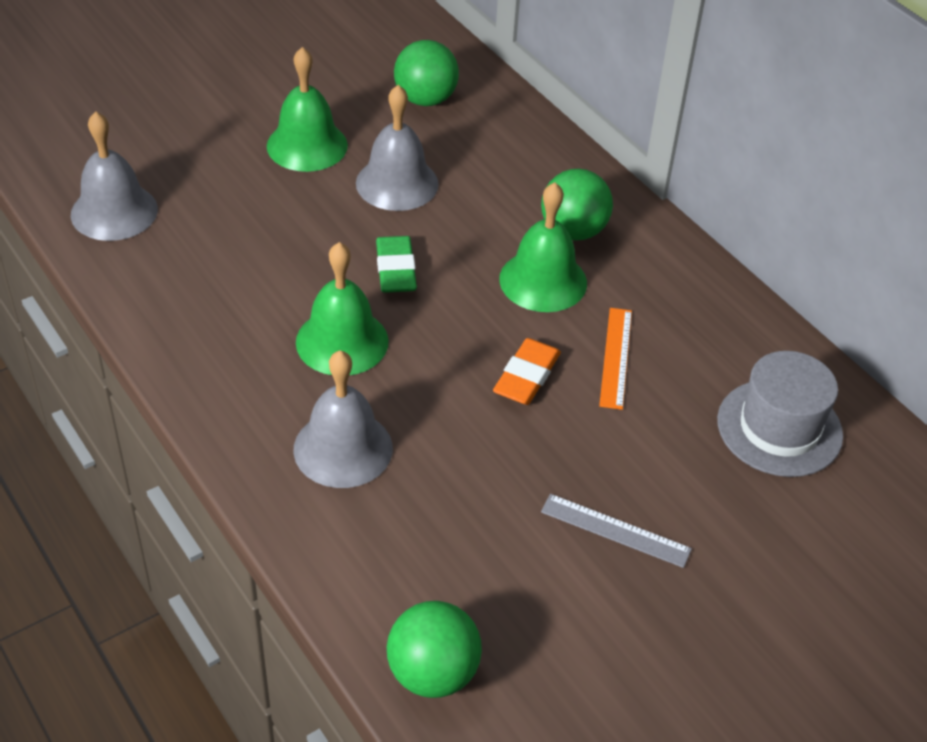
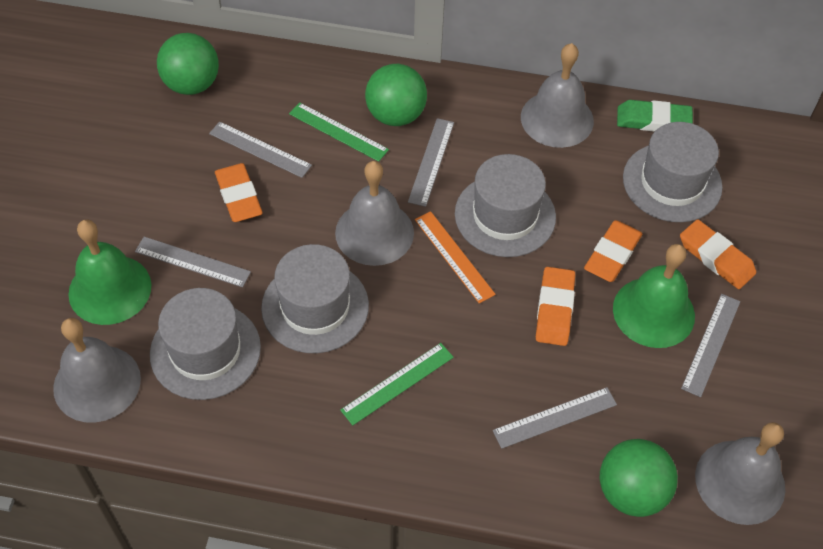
green bell: 3 -> 2
green ruler: 0 -> 2
grey bell: 3 -> 4
grey hat: 1 -> 4
grey ruler: 1 -> 5
orange eraser: 1 -> 4

